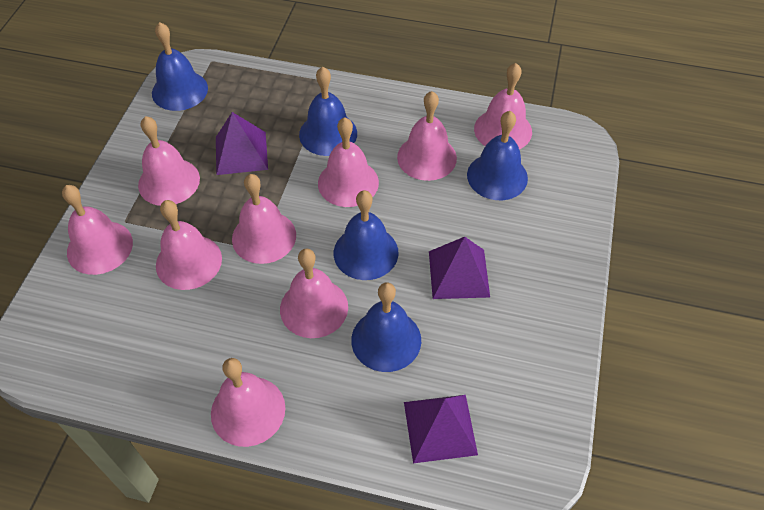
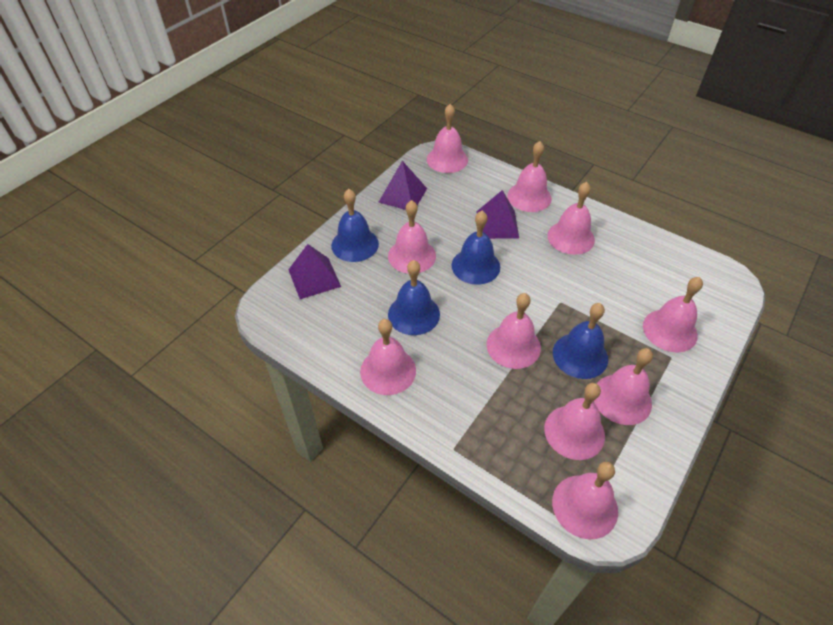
blue bell: 5 -> 4
pink bell: 9 -> 10

